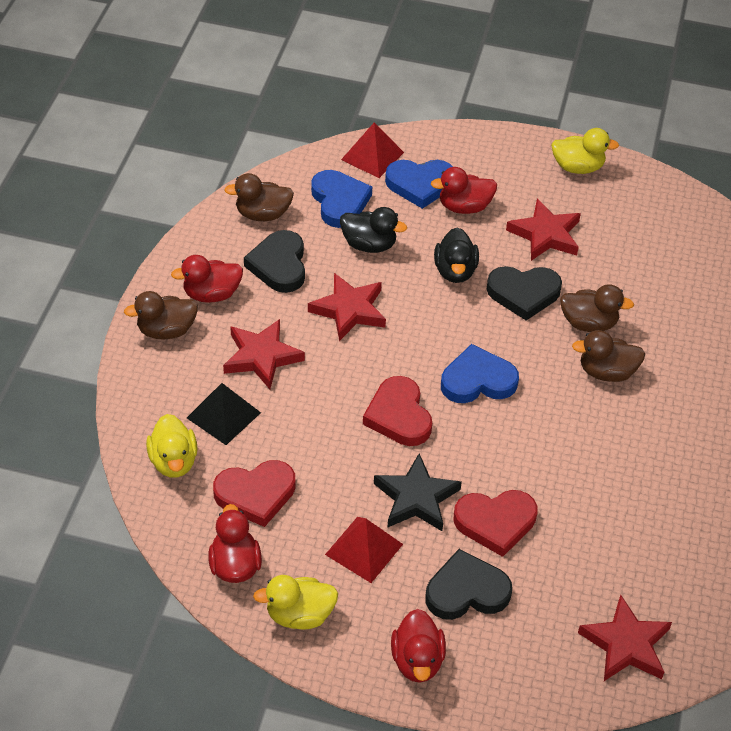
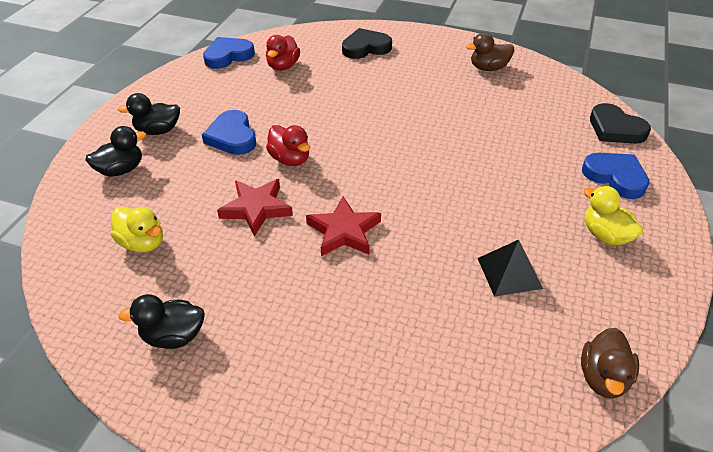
black duck: 2 -> 3
black heart: 3 -> 2
black star: 1 -> 0
brown duck: 4 -> 2
red duck: 4 -> 2
red heart: 3 -> 0
red pyramid: 2 -> 0
red star: 4 -> 2
yellow duck: 3 -> 2

